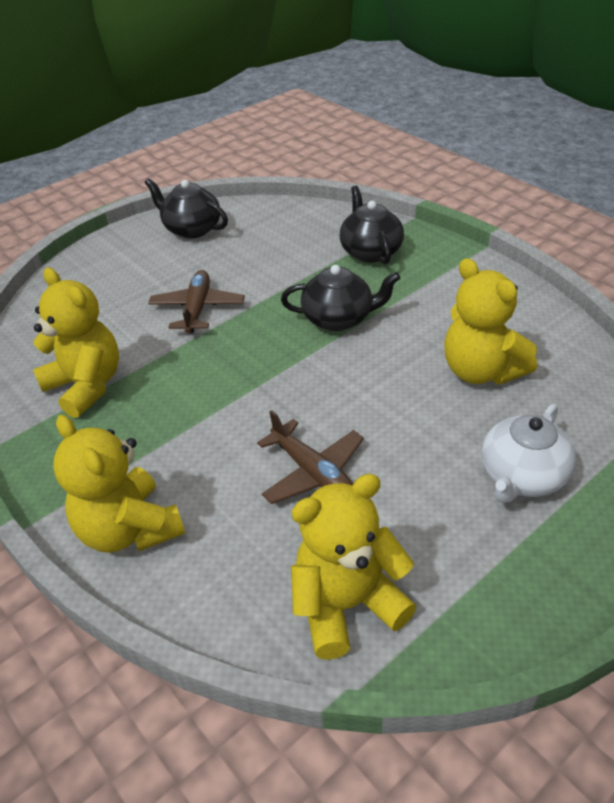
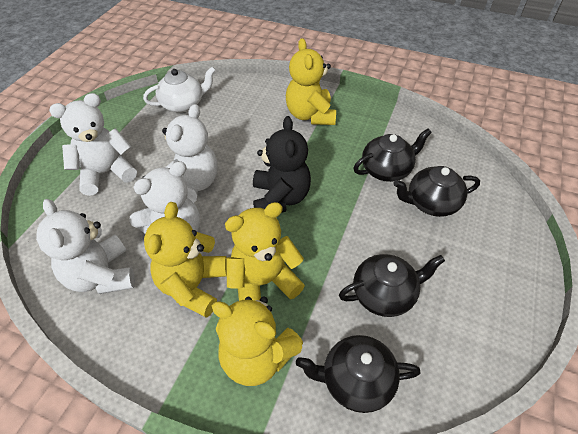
black teapot: 3 -> 4
black teddy bear: 0 -> 1
brown plane: 2 -> 0
white teddy bear: 0 -> 4

